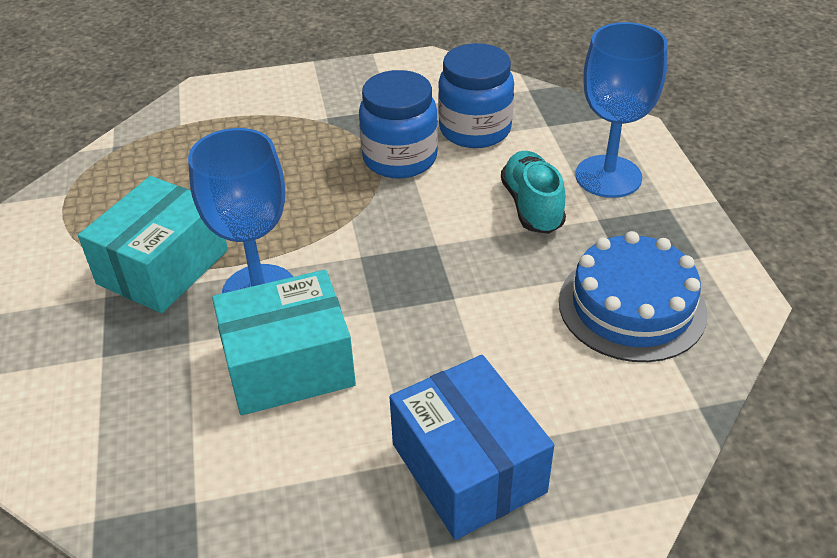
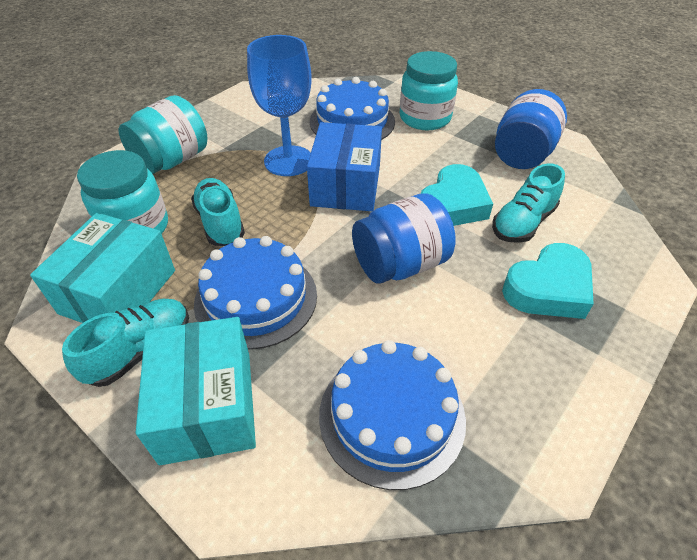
blue cake: 1 -> 3
blue goblet: 2 -> 1
turquoise heart: 0 -> 2
turquoise jar: 0 -> 3
turquoise shoe: 1 -> 3

